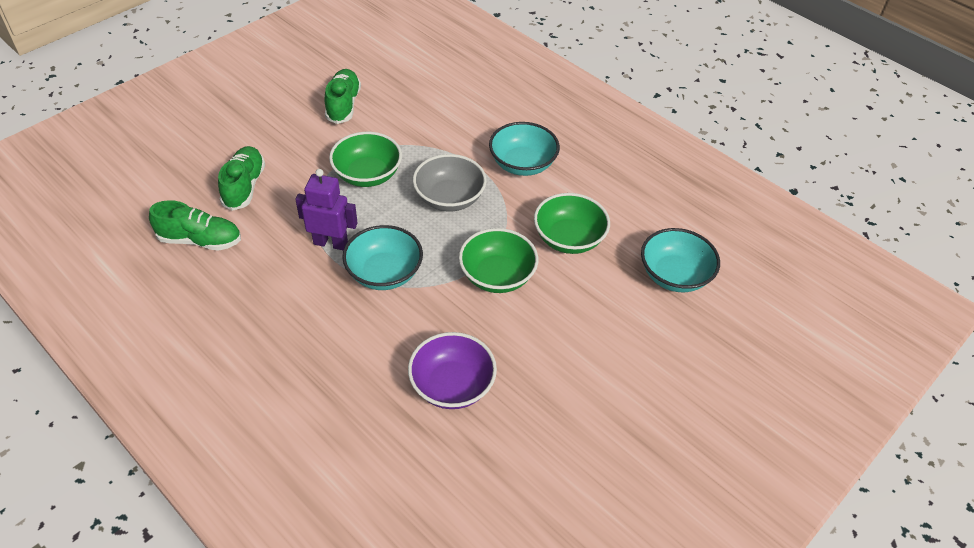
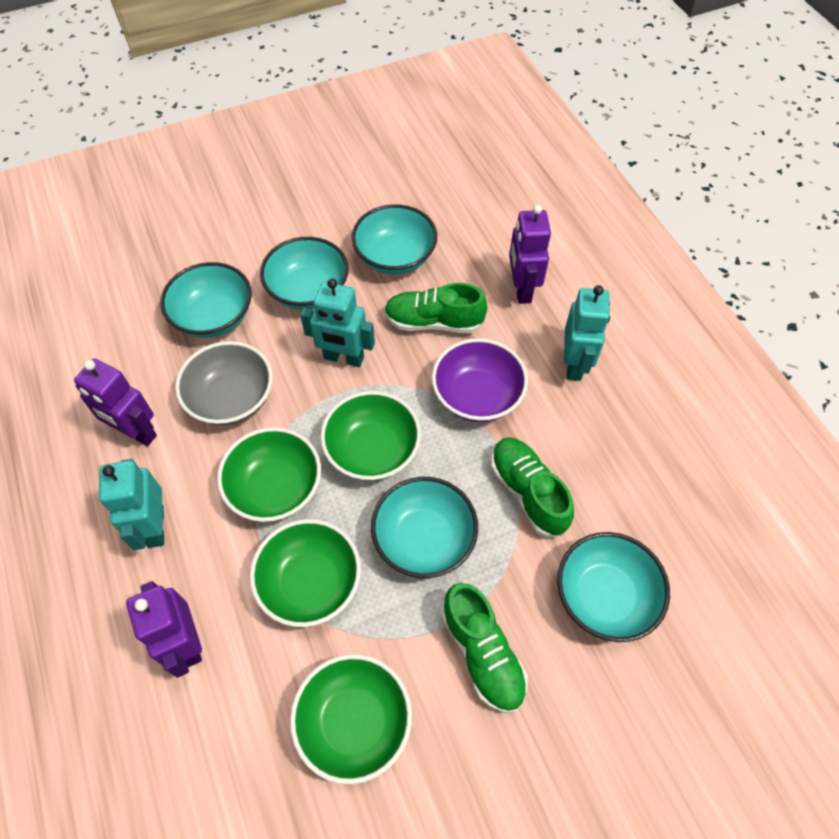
green bowl: 3 -> 4
purple robot: 1 -> 3
turquoise bowl: 3 -> 5
turquoise robot: 0 -> 3

